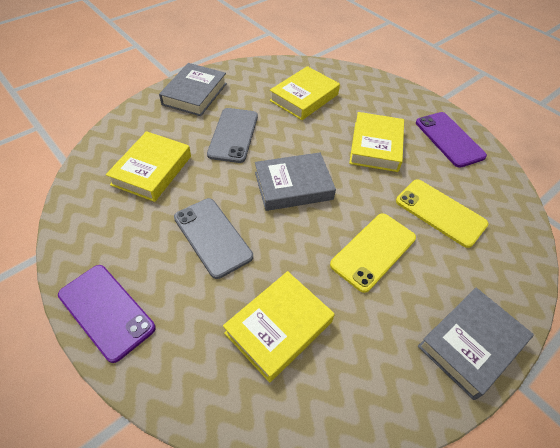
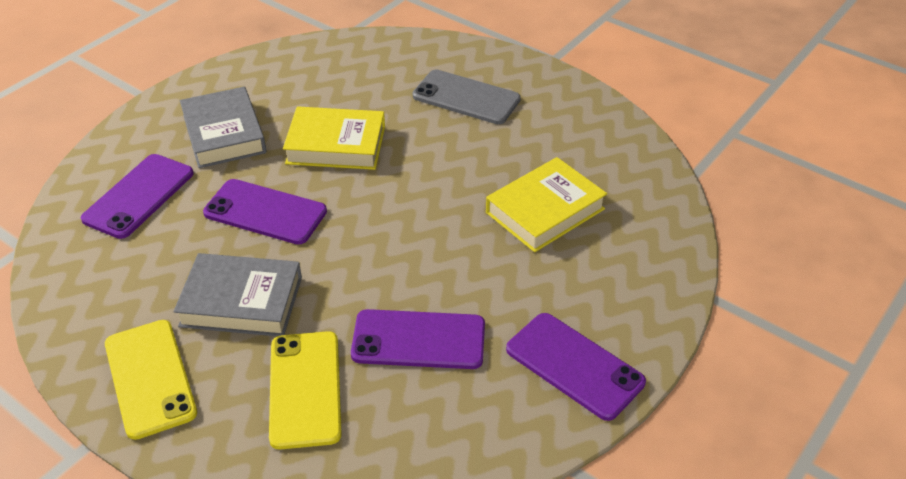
grey book: 3 -> 2
grey phone: 2 -> 1
purple phone: 2 -> 4
yellow book: 4 -> 2

